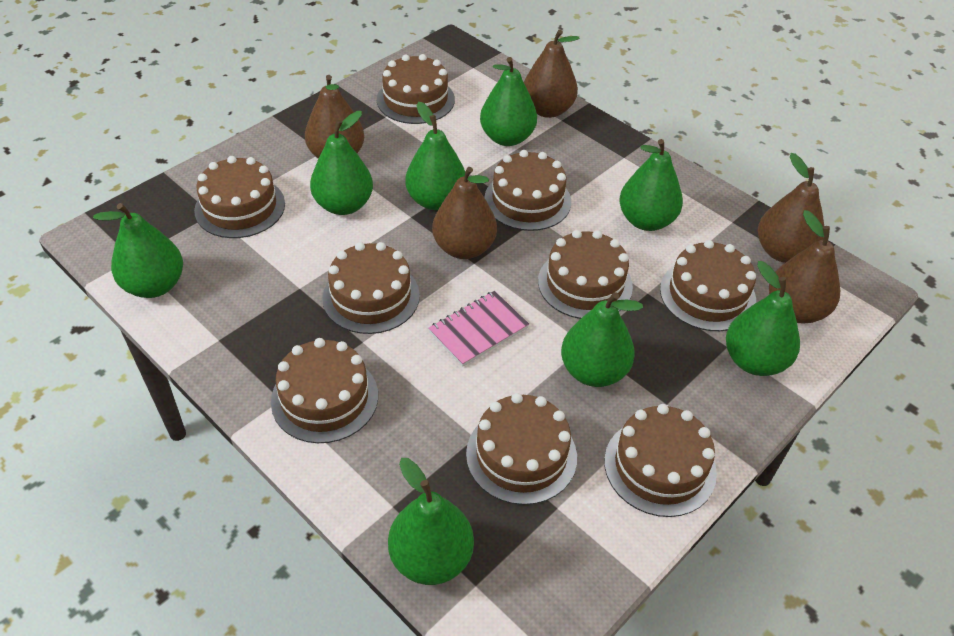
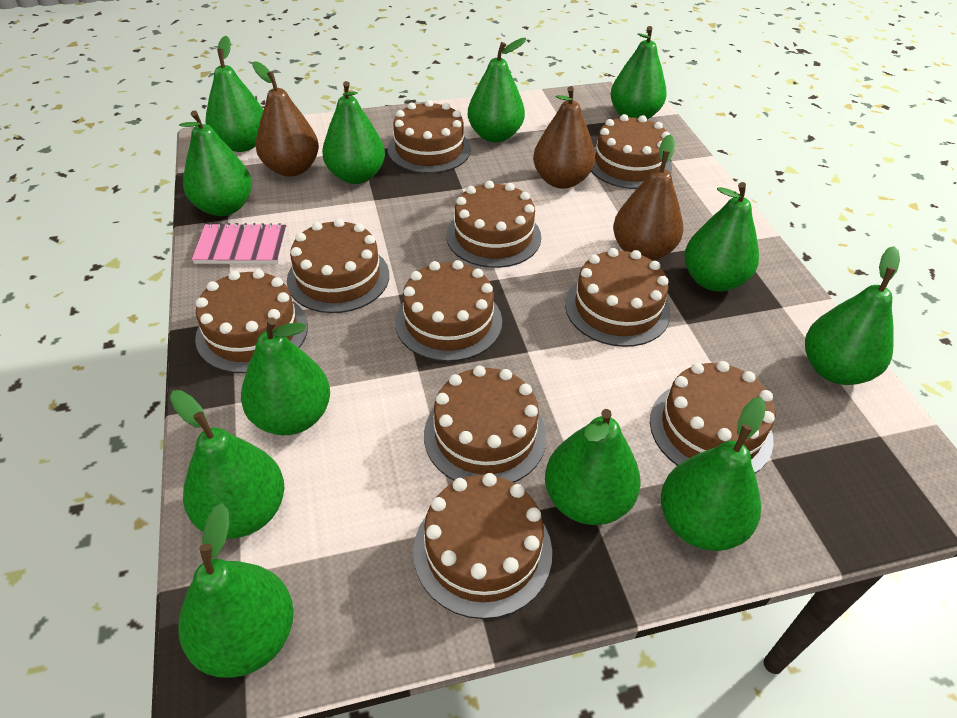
brown cake: 9 -> 10
brown pear: 5 -> 3
green pear: 8 -> 12

